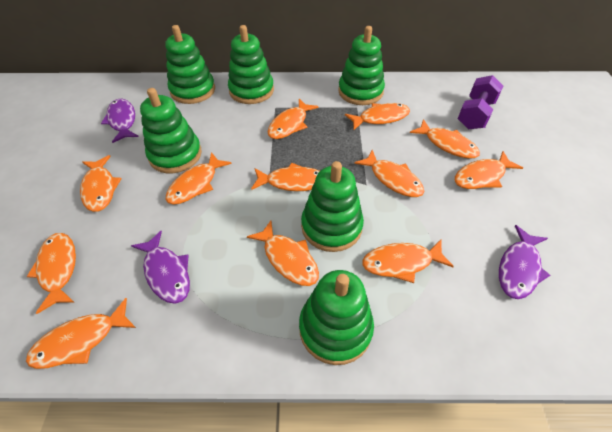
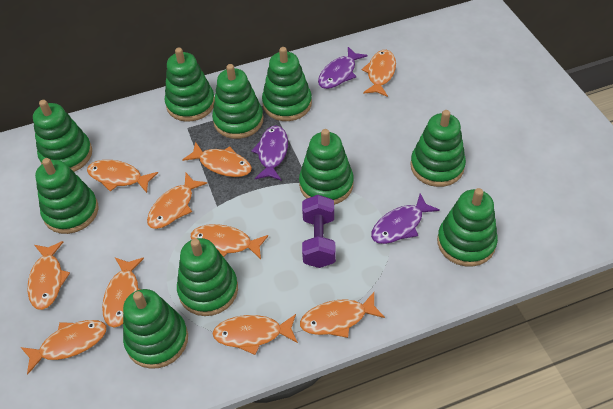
green stacking toy: 6 -> 10
orange fish: 12 -> 10

